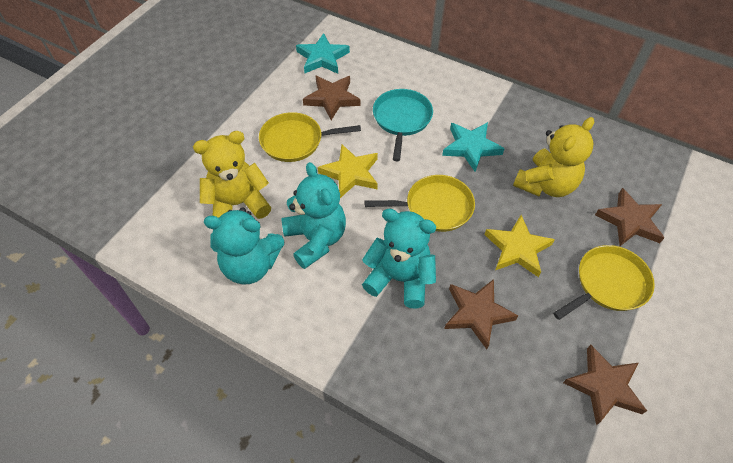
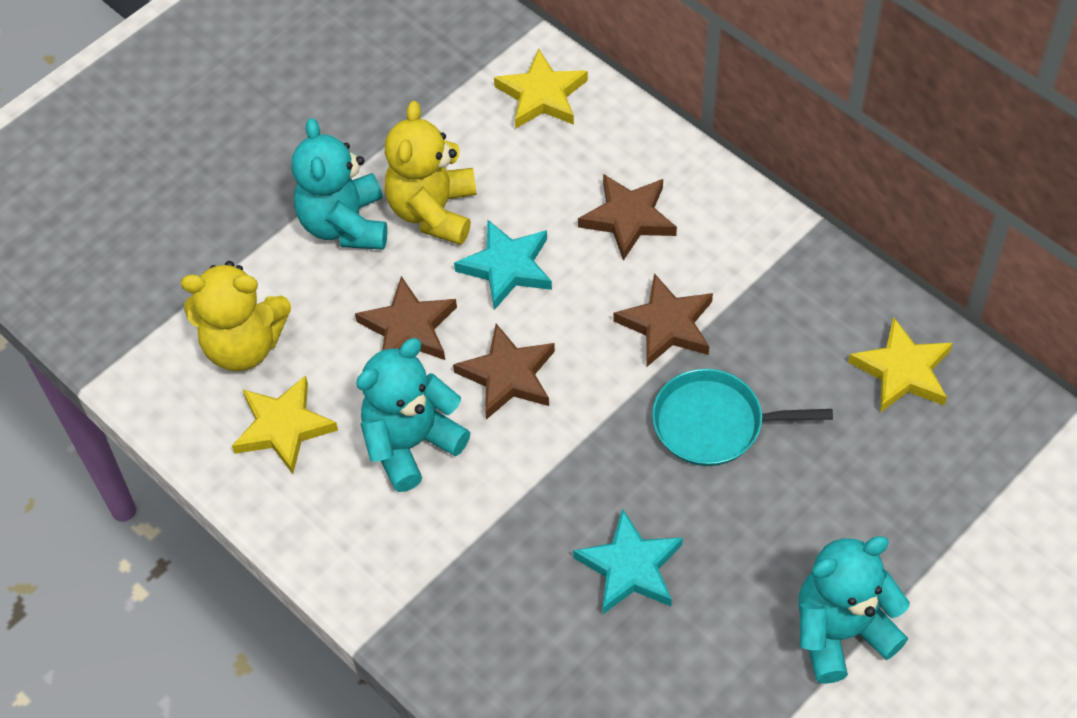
yellow pan: 3 -> 0
yellow star: 2 -> 3

